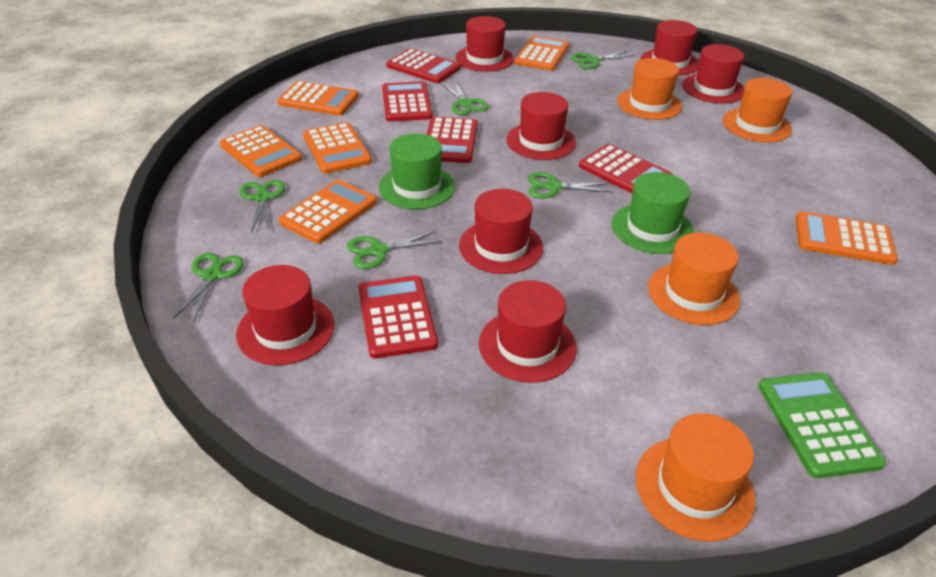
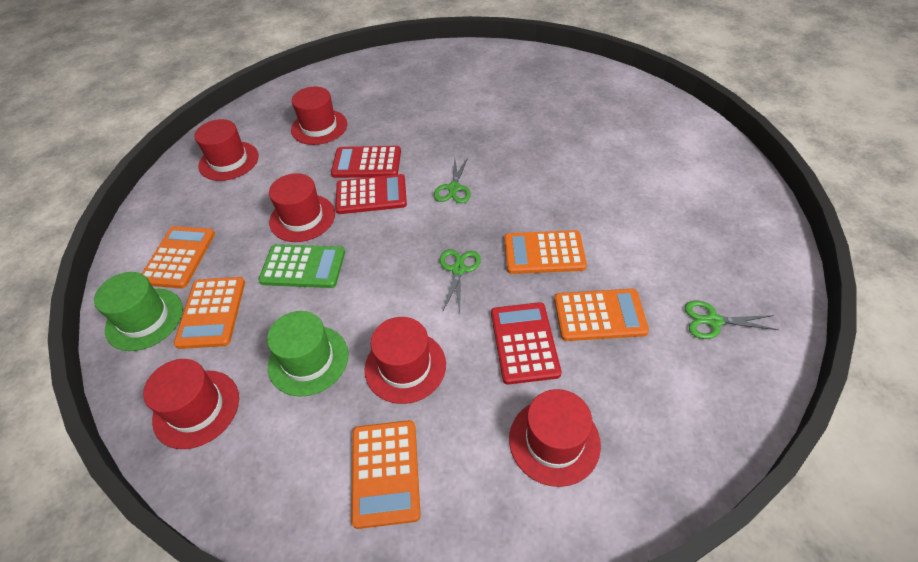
green scissors: 6 -> 3
orange calculator: 6 -> 5
orange hat: 4 -> 0
red calculator: 5 -> 3
red hat: 7 -> 6

